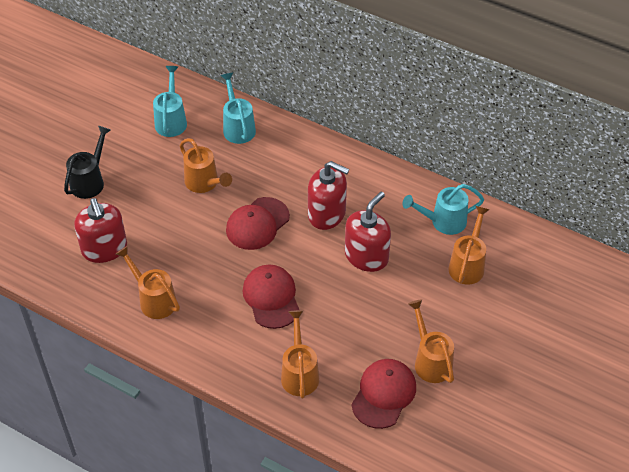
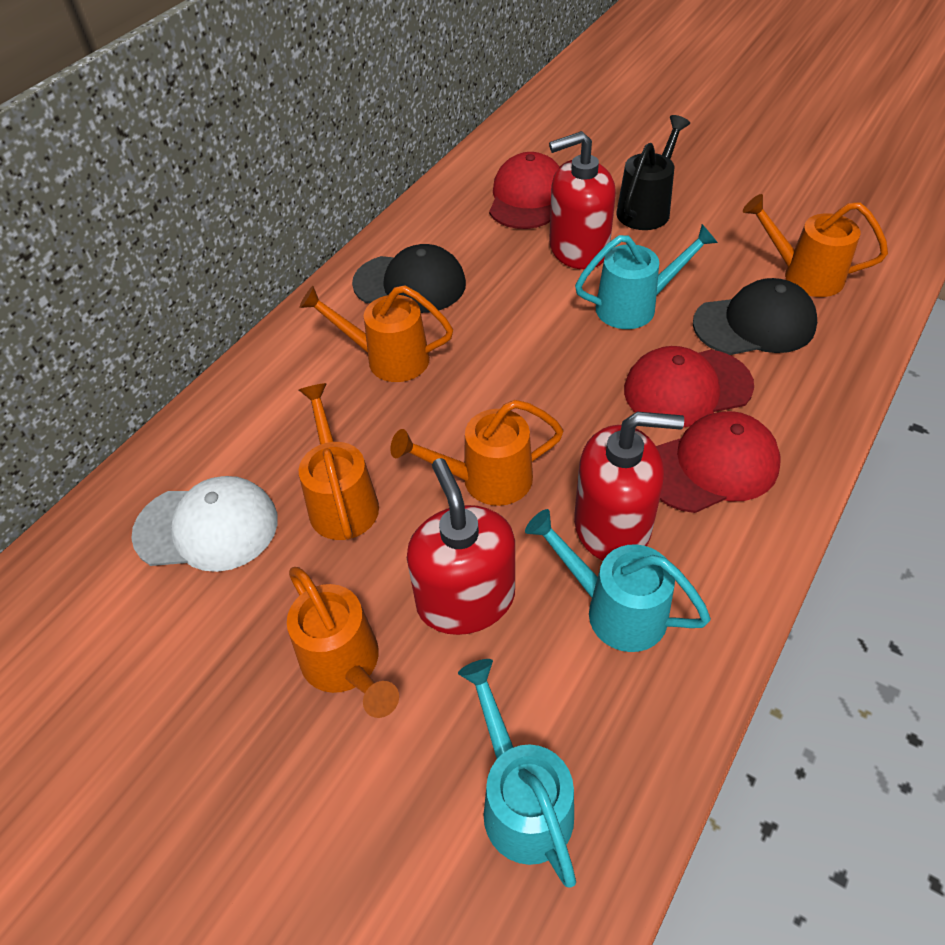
black cap: 0 -> 2
white cap: 0 -> 1

